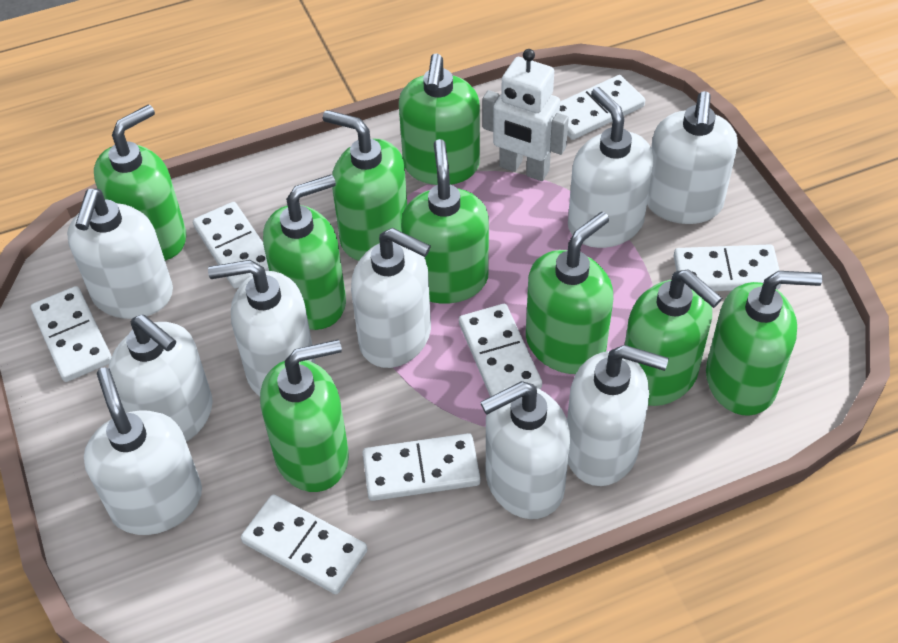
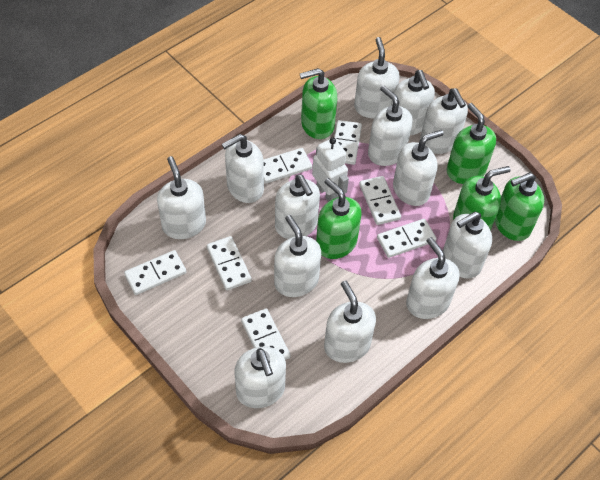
green soap dispenser: 9 -> 5
white soap dispenser: 9 -> 13

